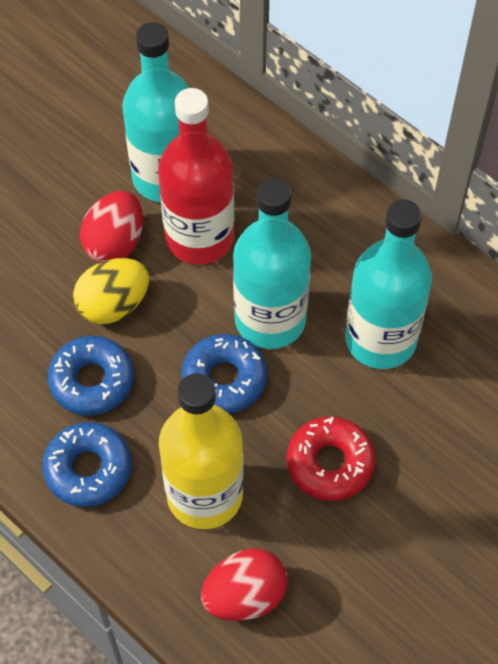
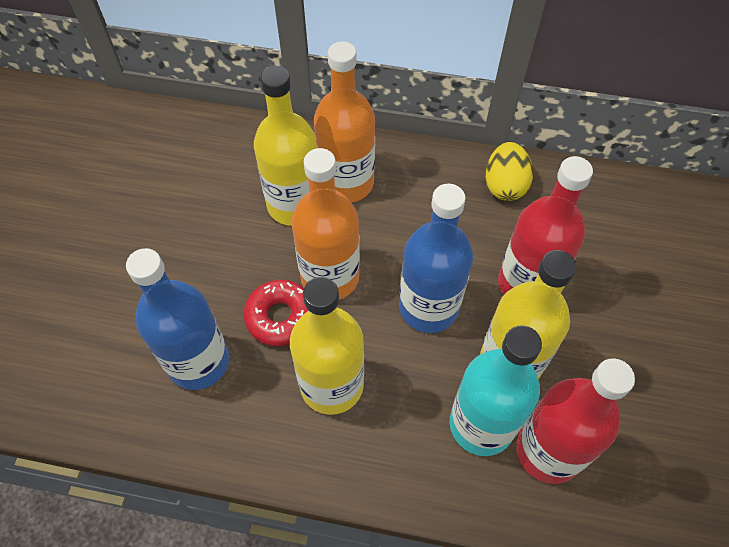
blue bottle: 0 -> 2
blue donut: 3 -> 0
orange bottle: 0 -> 2
red bottle: 1 -> 2
red egg: 2 -> 0
turquoise bottle: 3 -> 1
yellow bottle: 1 -> 3

